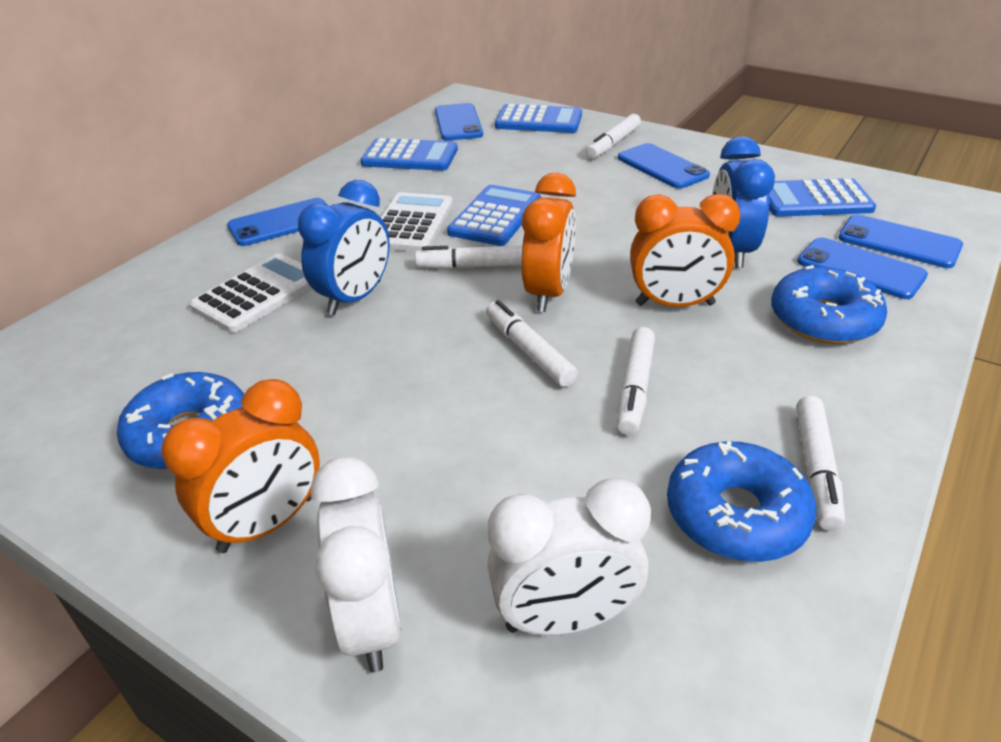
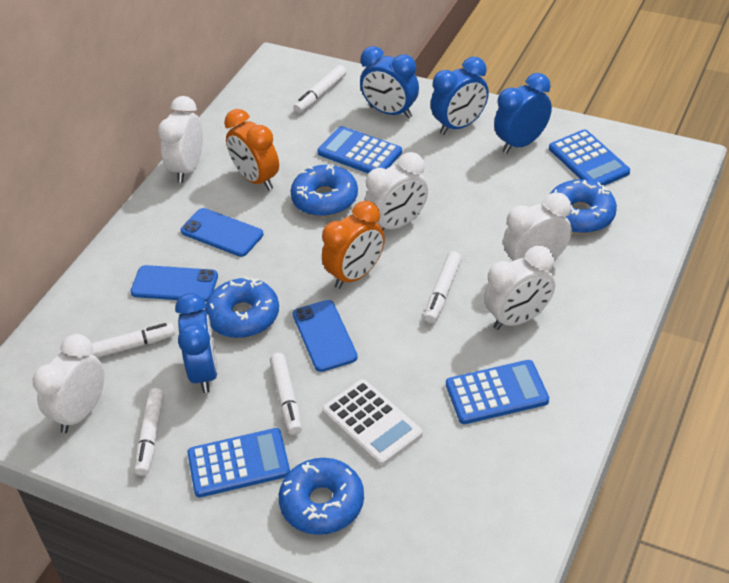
blue clock: 2 -> 4
blue donut: 3 -> 4
blue phone: 5 -> 3
orange clock: 3 -> 2
white calculator: 2 -> 1
white clock: 2 -> 5

